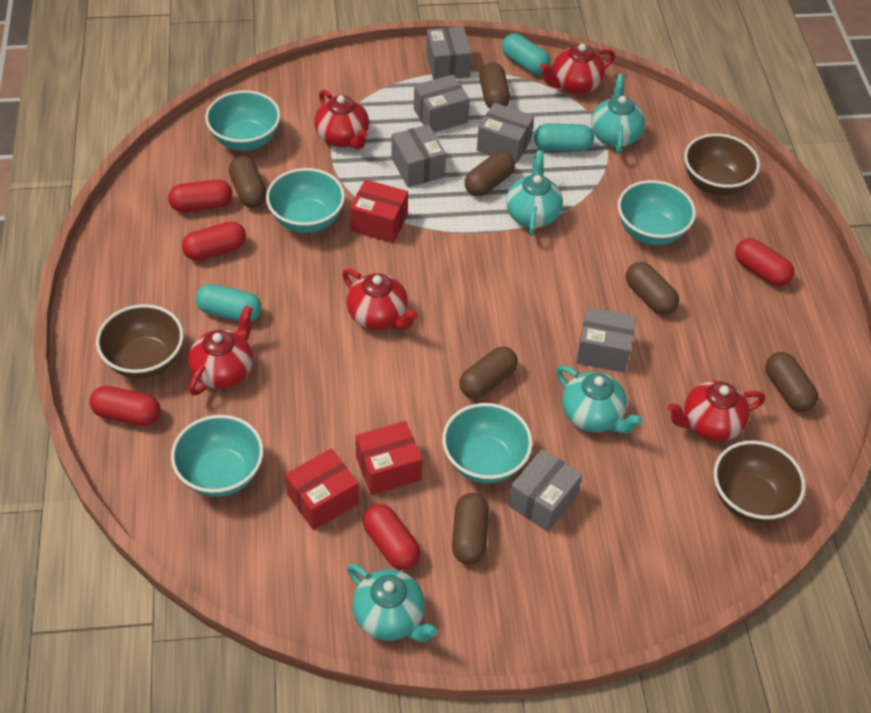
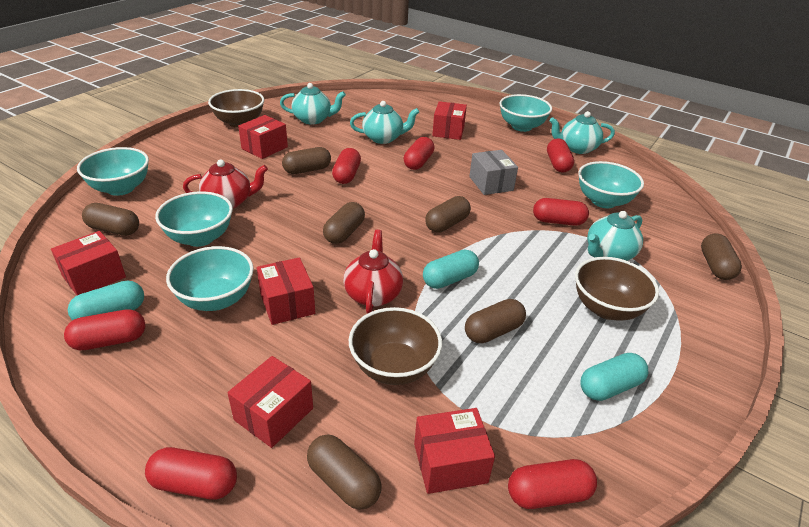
grey box: 6 -> 1
red box: 3 -> 6
red capsule: 5 -> 7
red teapot: 5 -> 2

